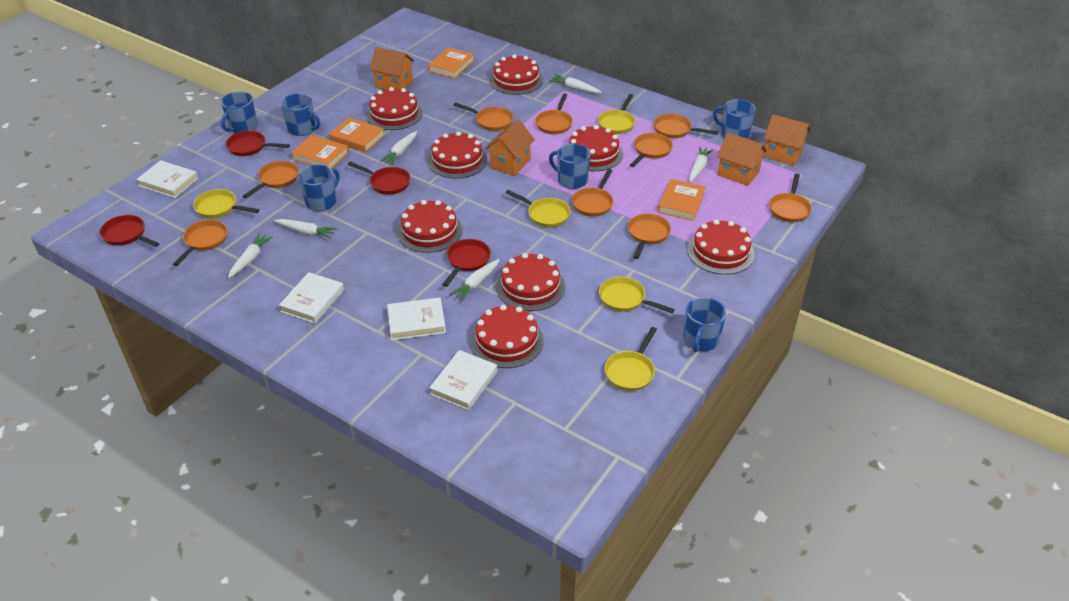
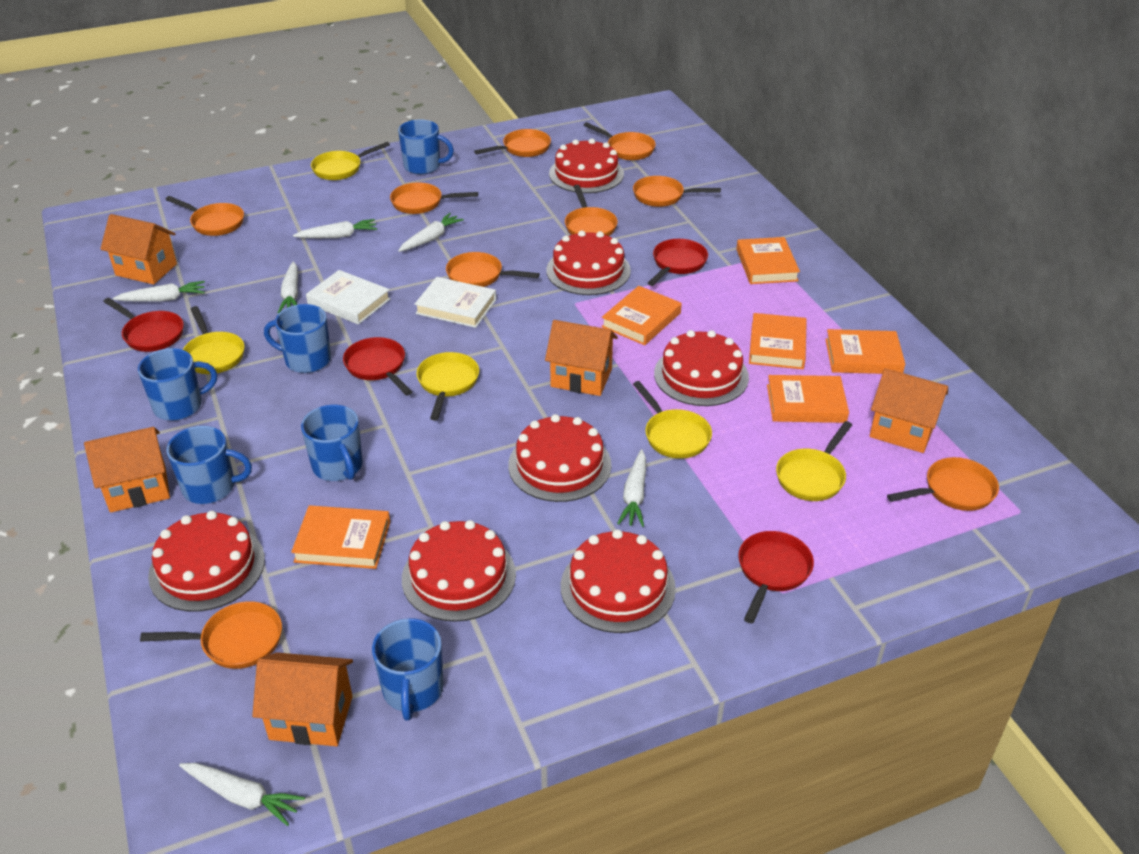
orange book: 4 -> 6
orange house: 4 -> 5
red cake: 8 -> 7
white book: 4 -> 2

